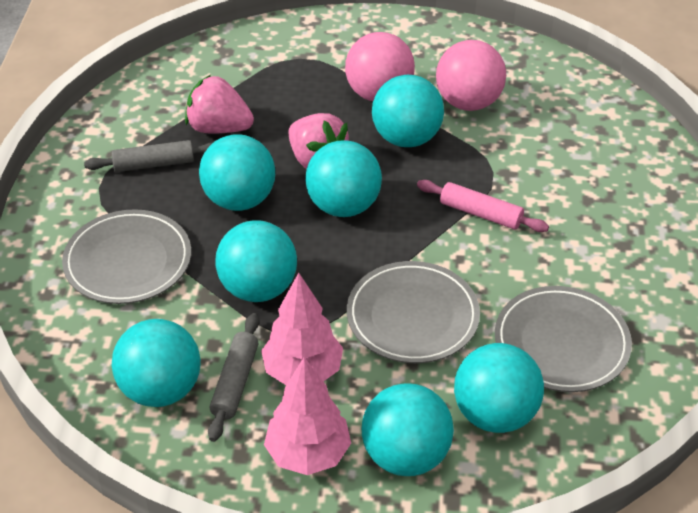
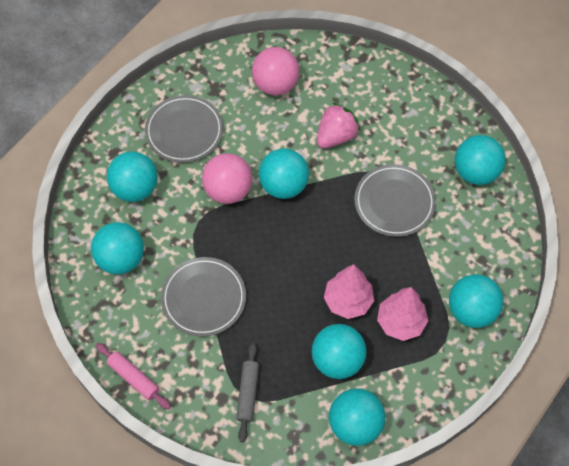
grey rolling pin: 2 -> 1
pink strawberry: 2 -> 1

